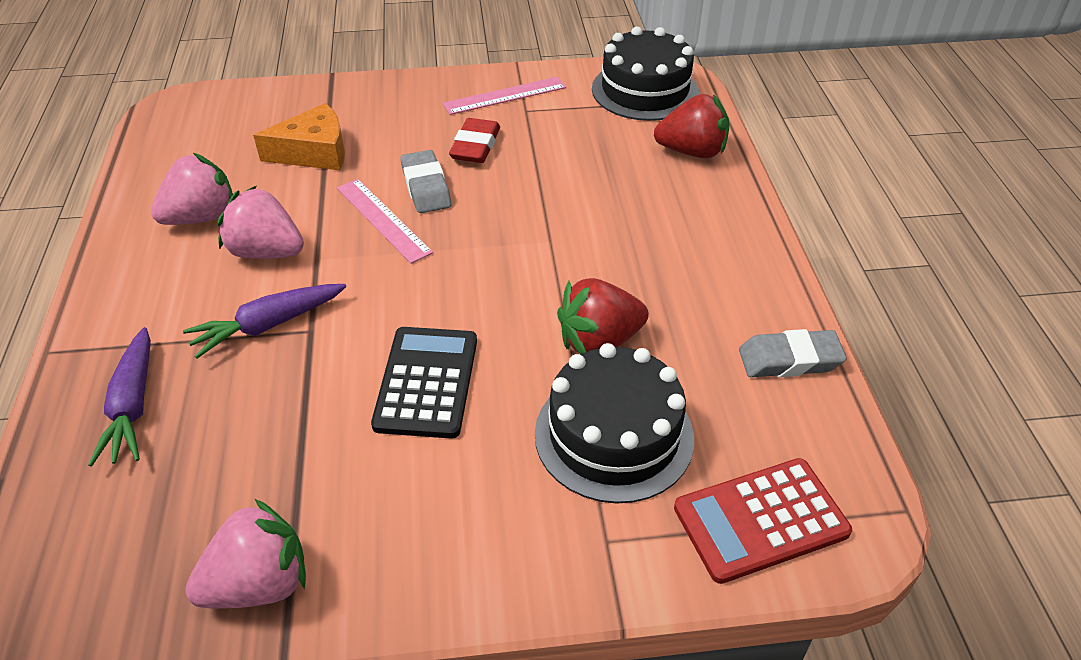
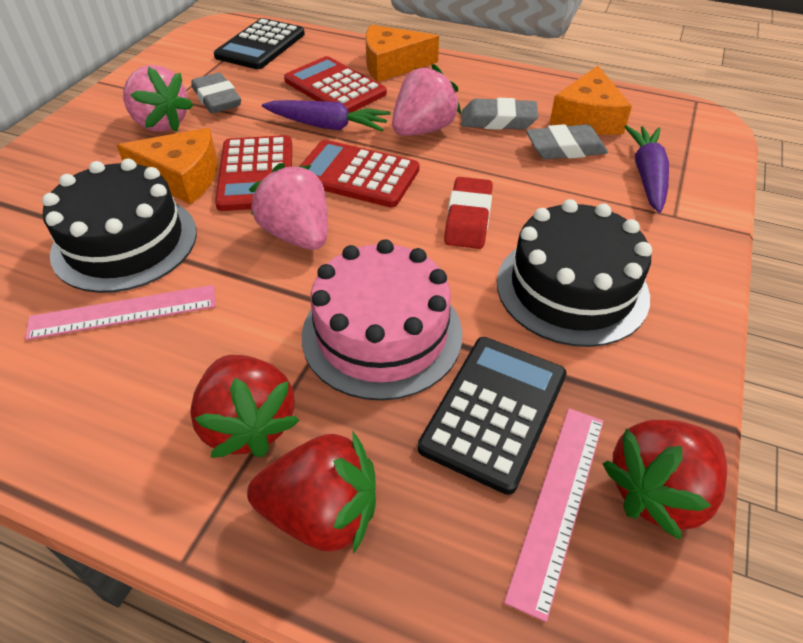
black calculator: 1 -> 2
grey eraser: 2 -> 3
orange cheese: 1 -> 3
pink cake: 0 -> 1
red calculator: 1 -> 3
red strawberry: 2 -> 3

